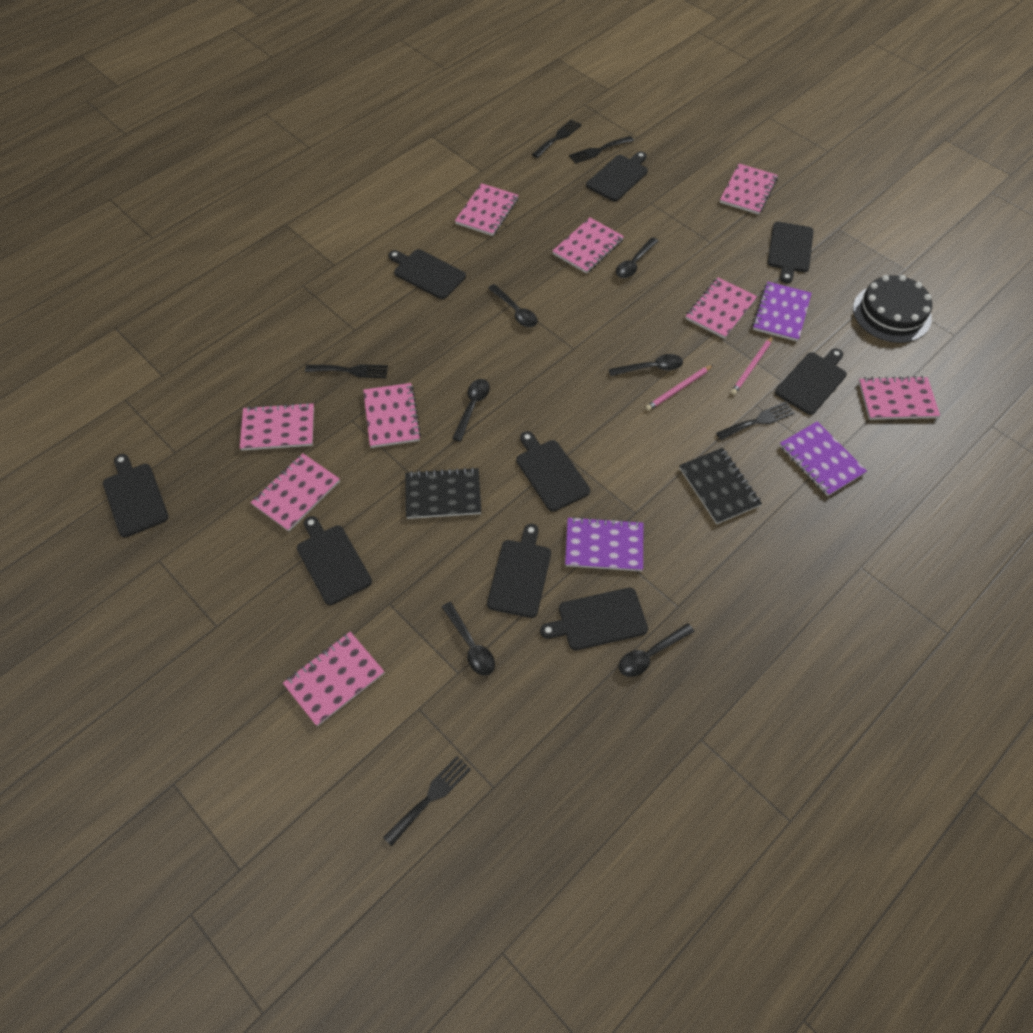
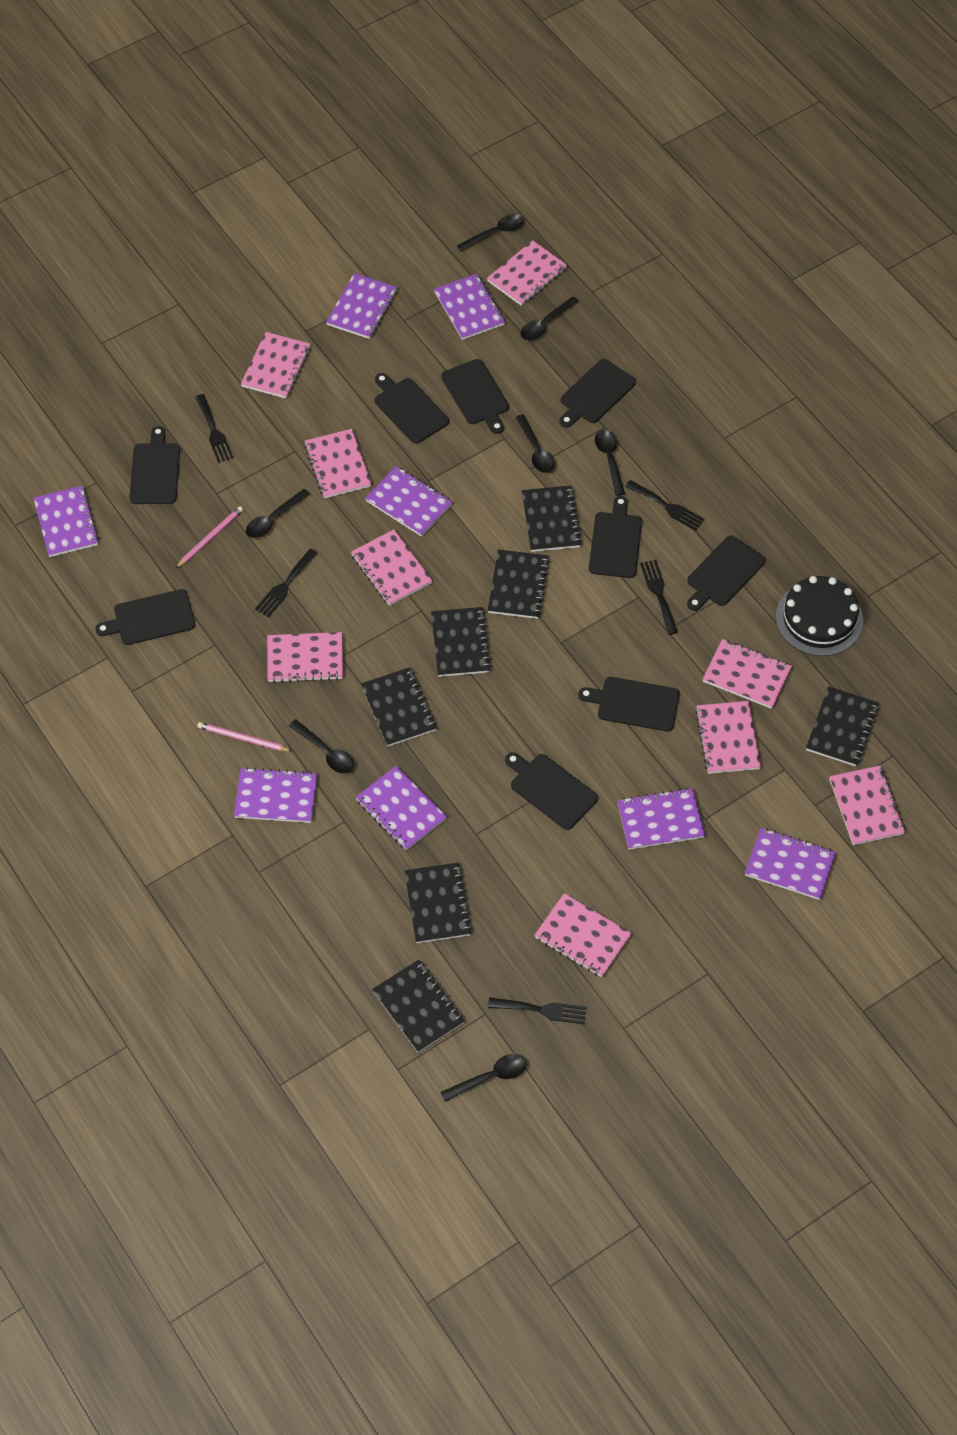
black notebook: 2 -> 7
black spoon: 6 -> 7
purple notebook: 3 -> 8

